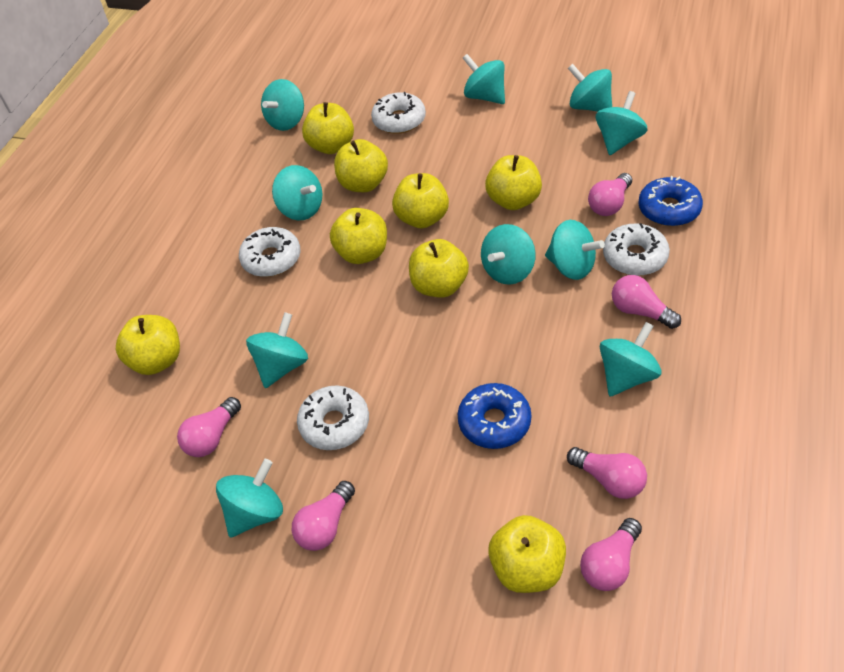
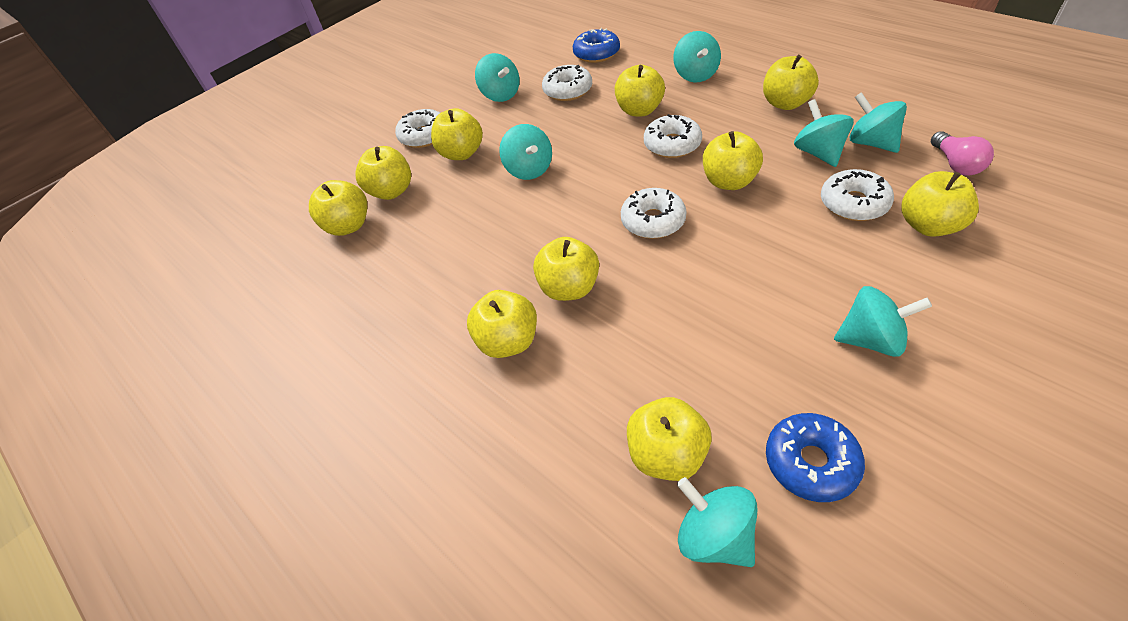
pink light bulb: 6 -> 1
turquoise spinning top: 10 -> 7
white donut: 4 -> 5
yellow apple: 8 -> 10

